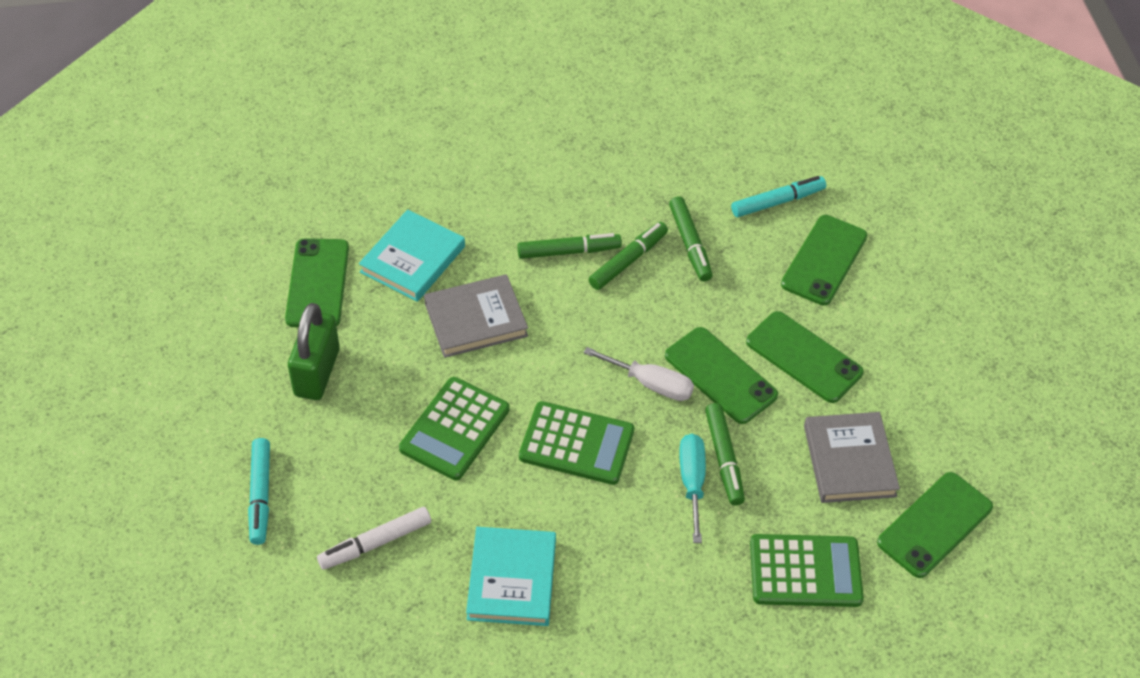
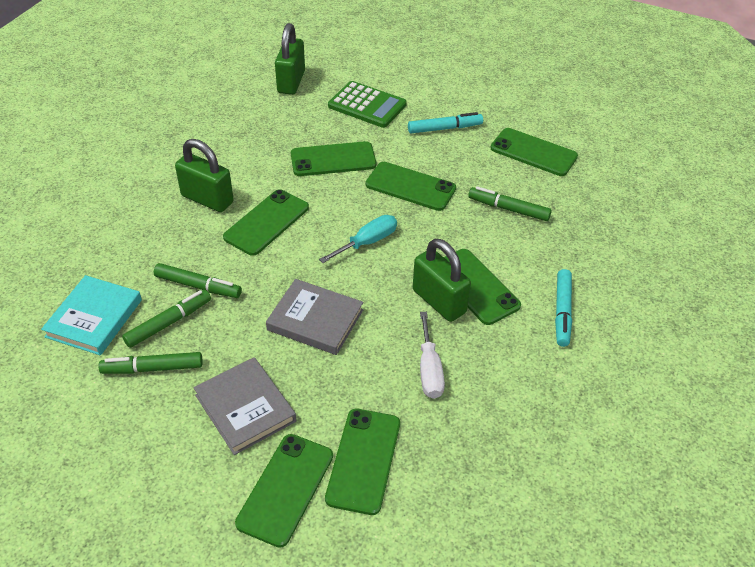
green calculator: 3 -> 1
green padlock: 1 -> 3
green phone: 5 -> 7
turquoise book: 2 -> 1
white marker: 1 -> 0

